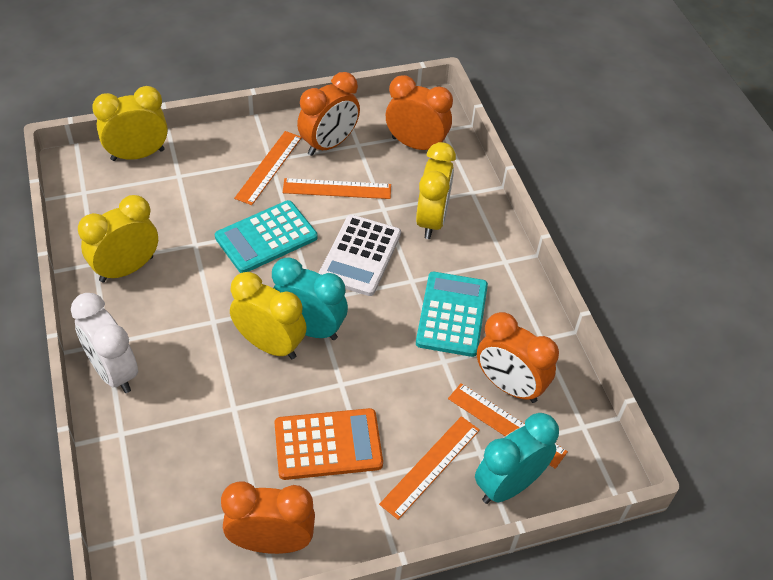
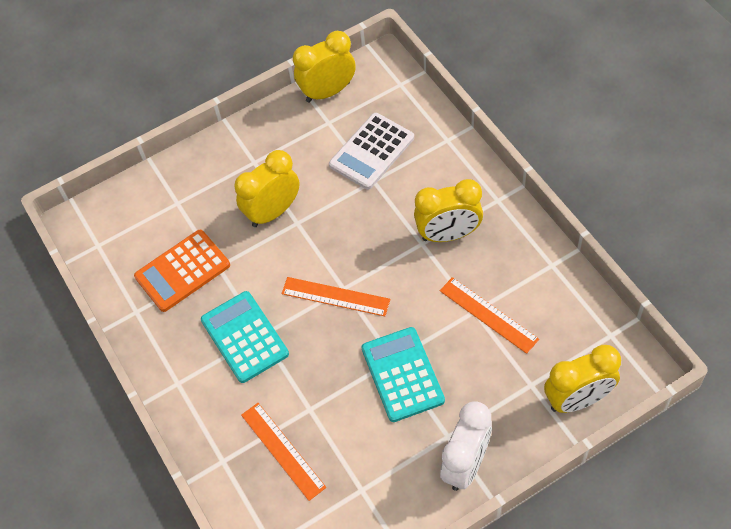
orange clock: 4 -> 0
orange ruler: 4 -> 3
turquoise clock: 2 -> 0

